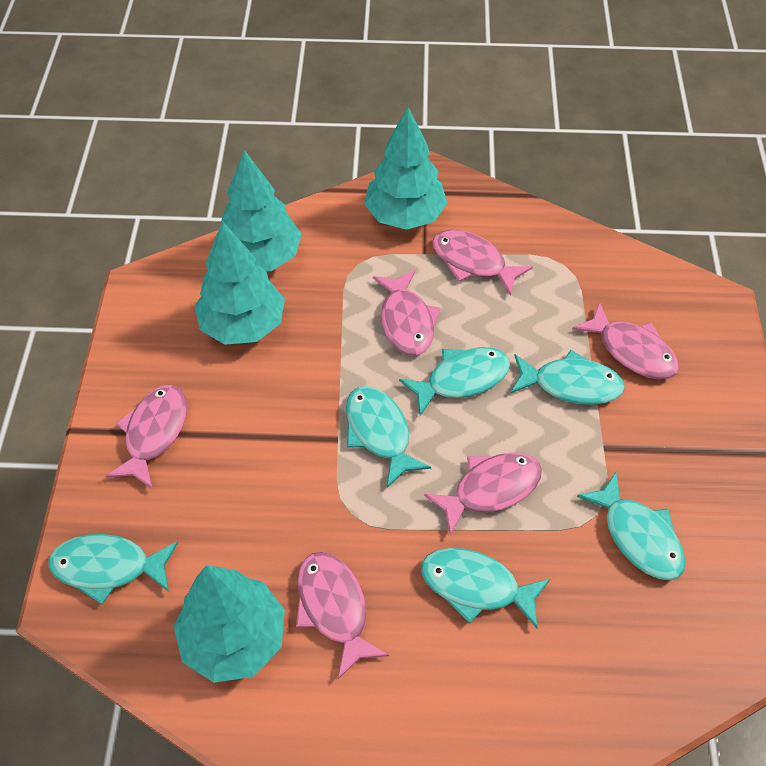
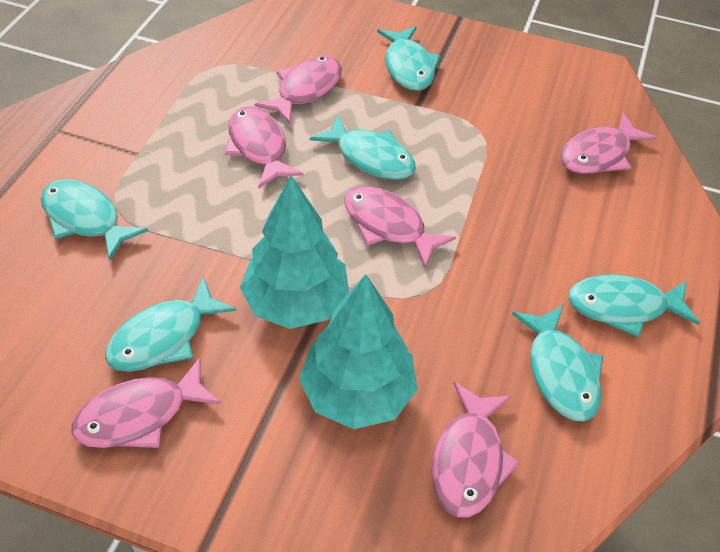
turquoise tree: 4 -> 2

